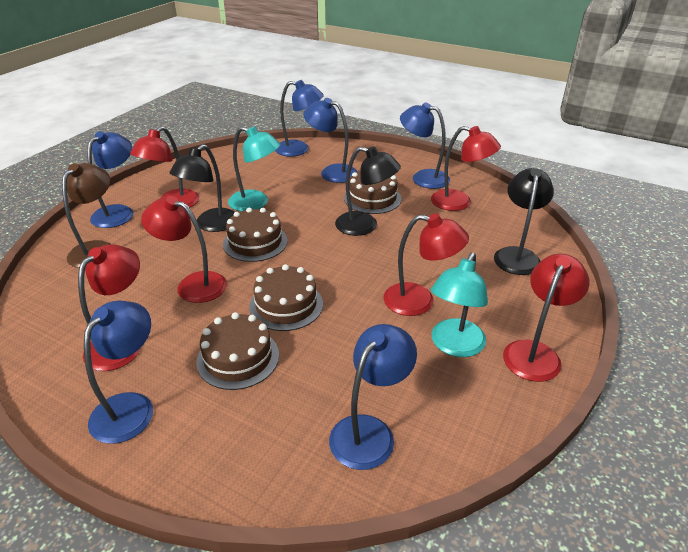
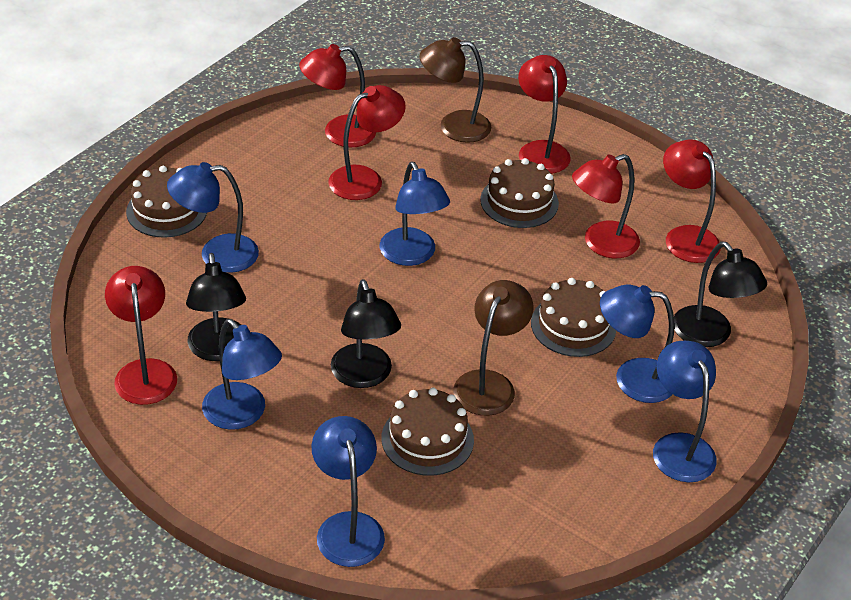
brown lamp: 1 -> 2
turquoise lamp: 2 -> 0

